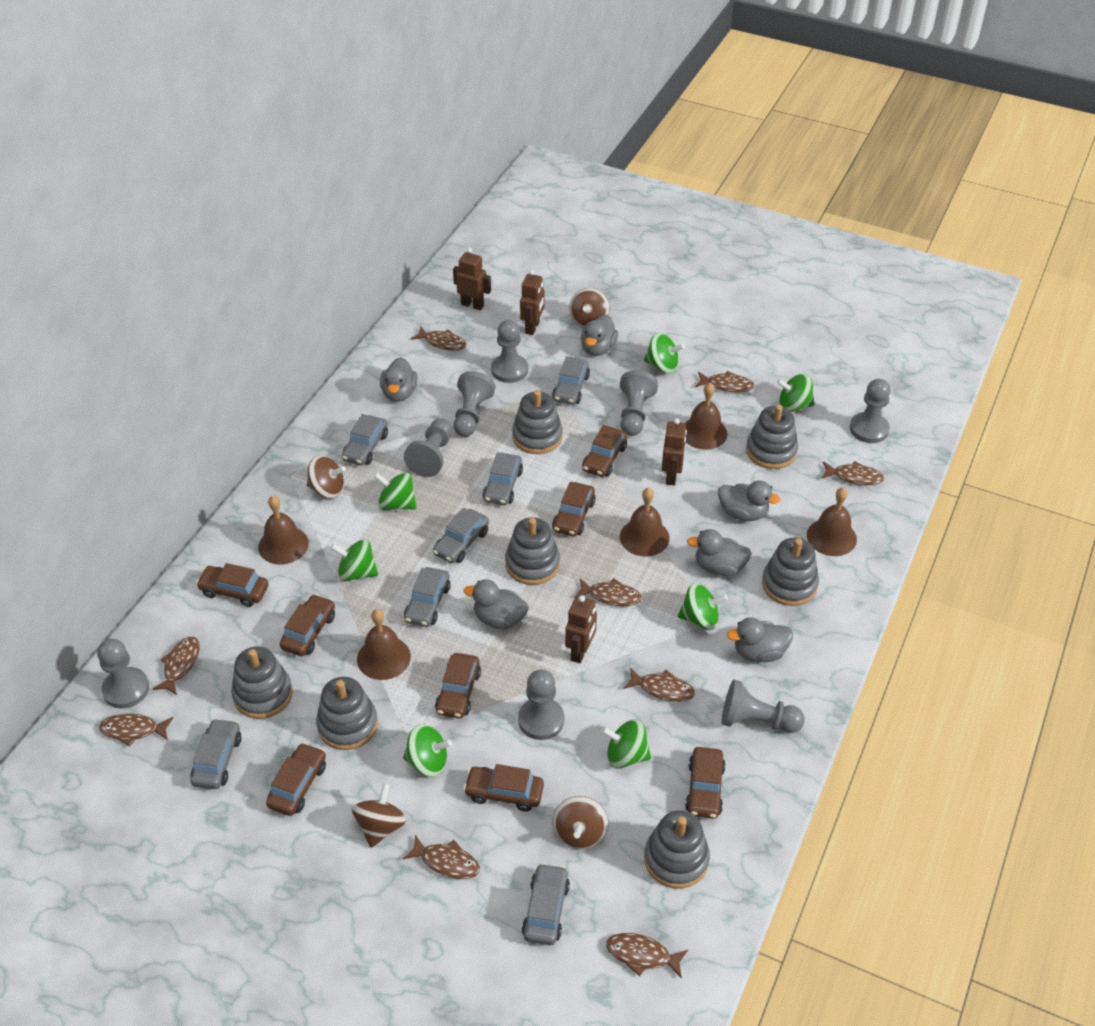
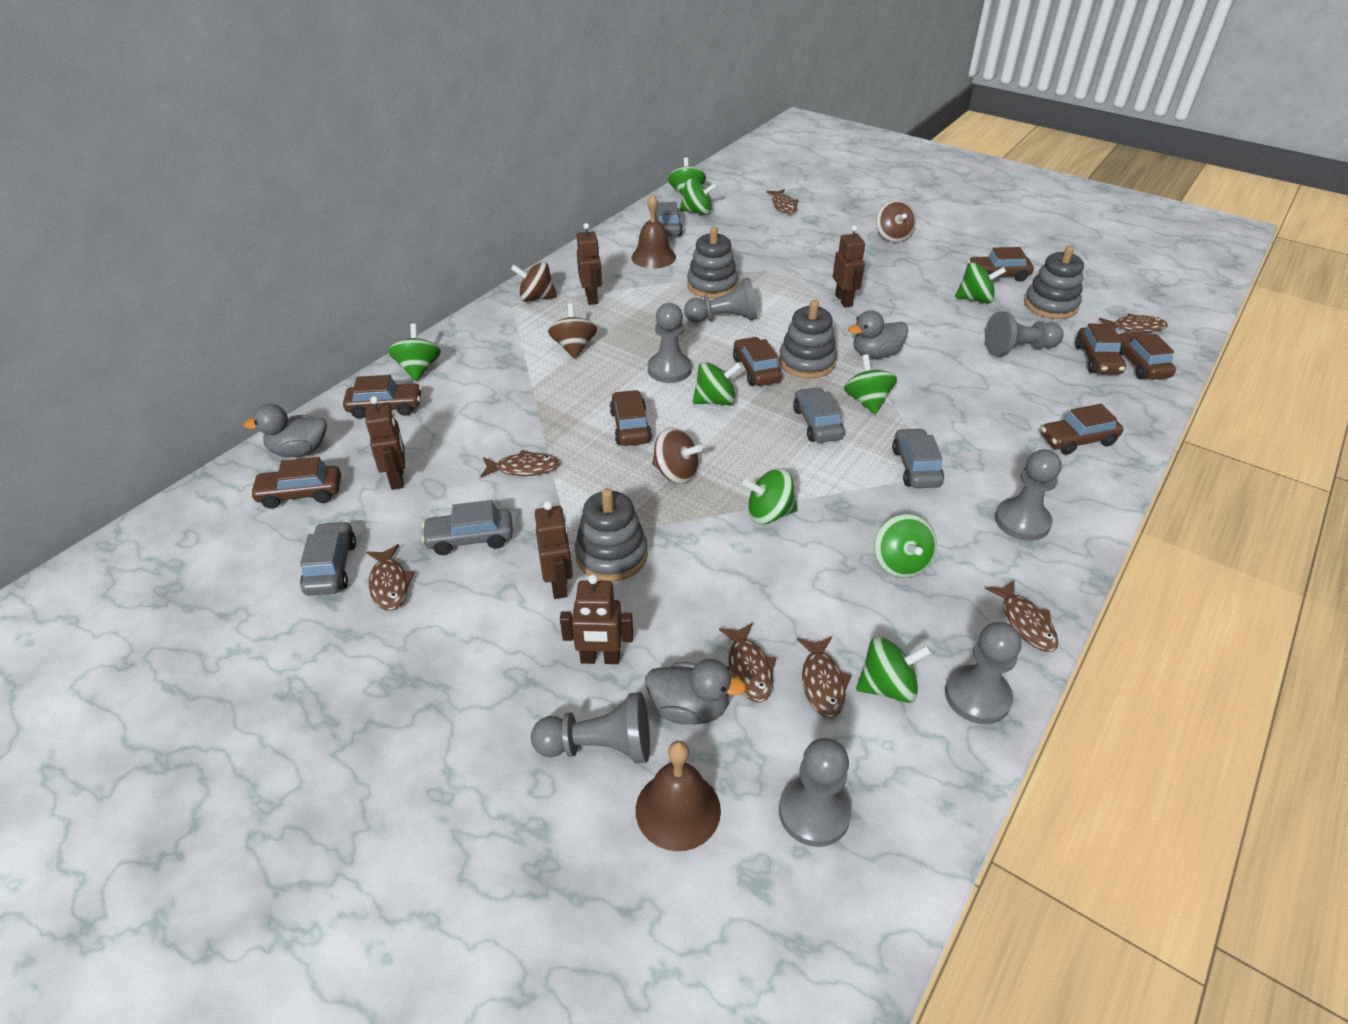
brown bell: 5 -> 2
brown fish: 9 -> 7
brown robot: 4 -> 5
green spinning top: 7 -> 9
grey car: 7 -> 5
grey duck: 6 -> 3
grey pawn: 8 -> 7
grey stacking toy: 7 -> 4

